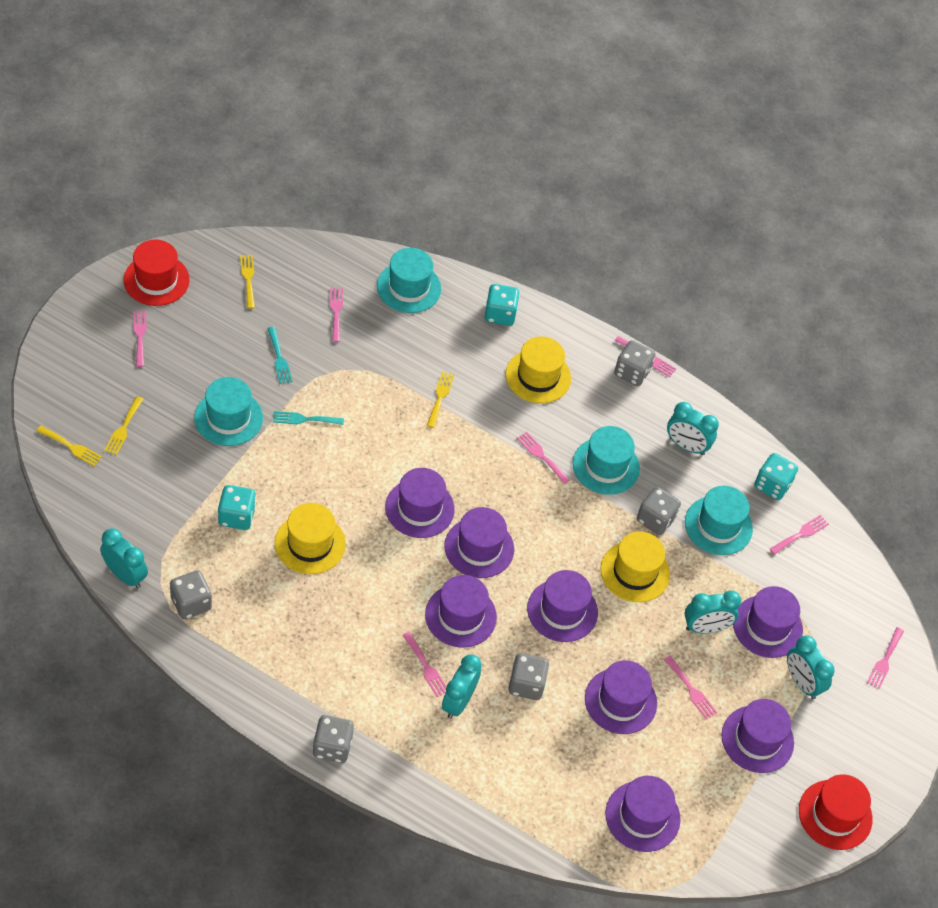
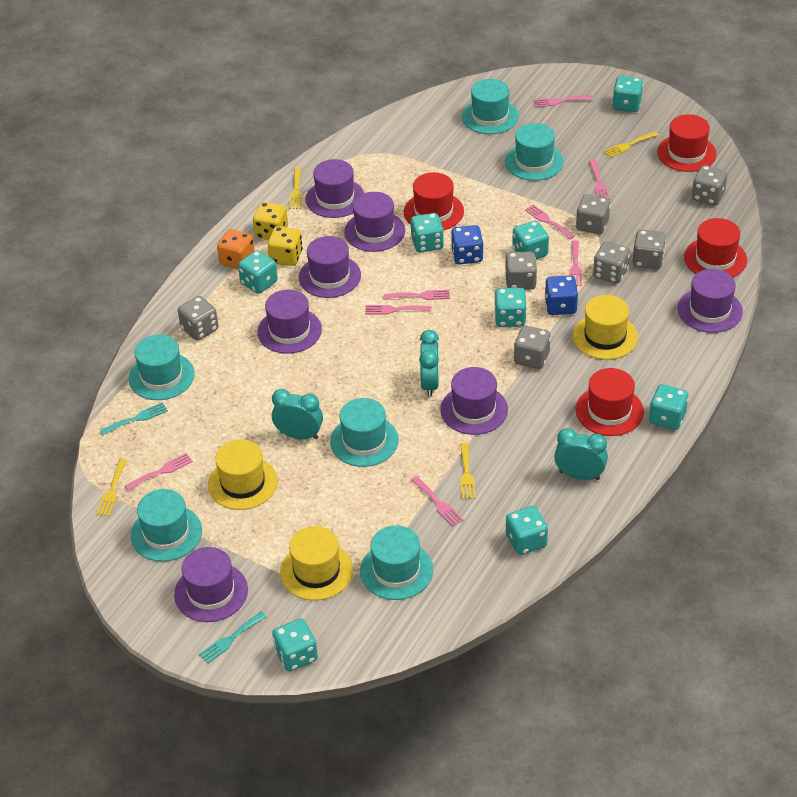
blue dice: 0 -> 2
grey dice: 5 -> 7
orange dice: 0 -> 1
purple hat: 8 -> 7
red hat: 2 -> 4
turquoise clock: 5 -> 3
turquoise dice: 3 -> 8
turquoise hat: 4 -> 6
yellow dice: 0 -> 2

